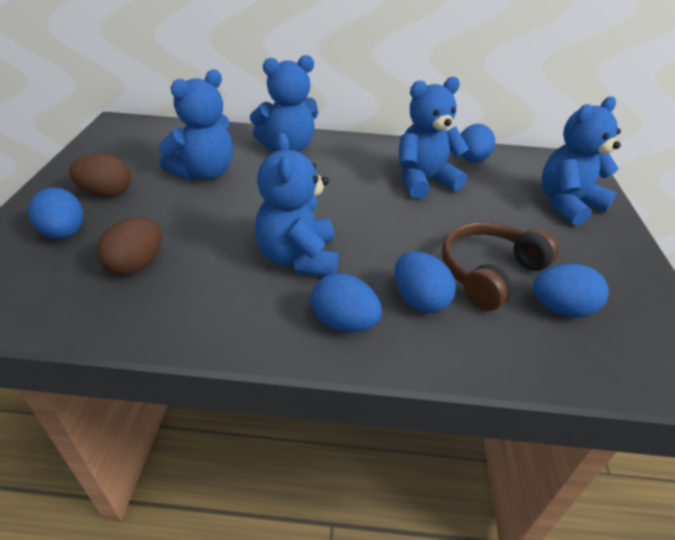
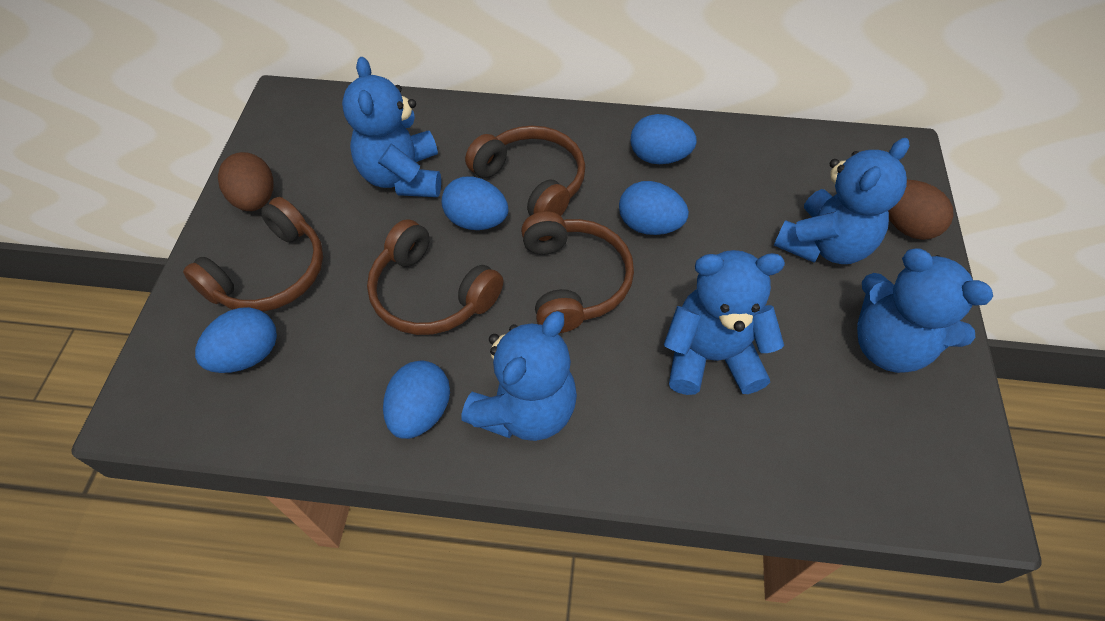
brown headphones: 1 -> 4

